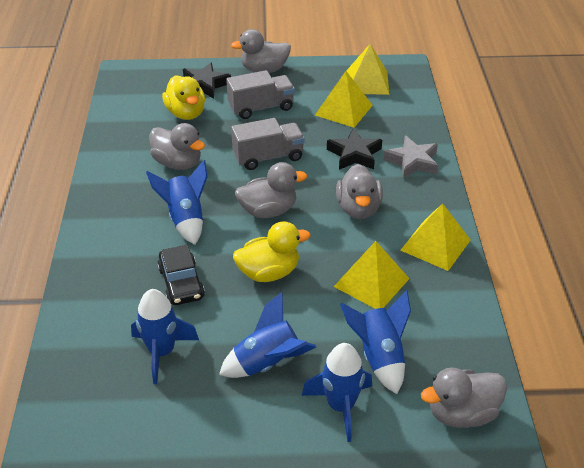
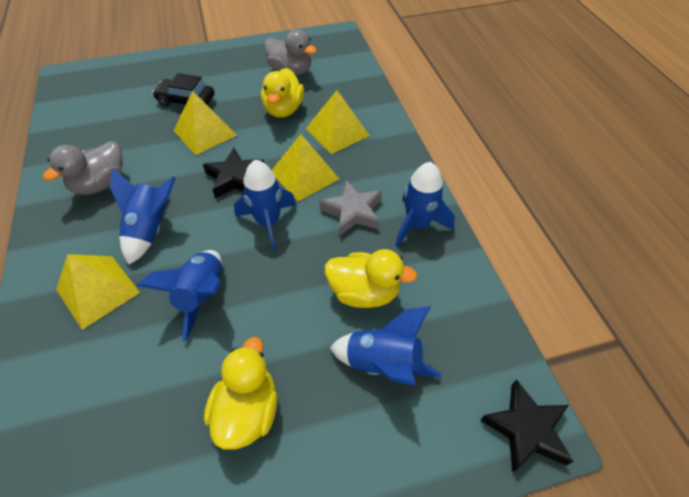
grey duck: 5 -> 2
grey truck: 2 -> 0
yellow duck: 2 -> 3

